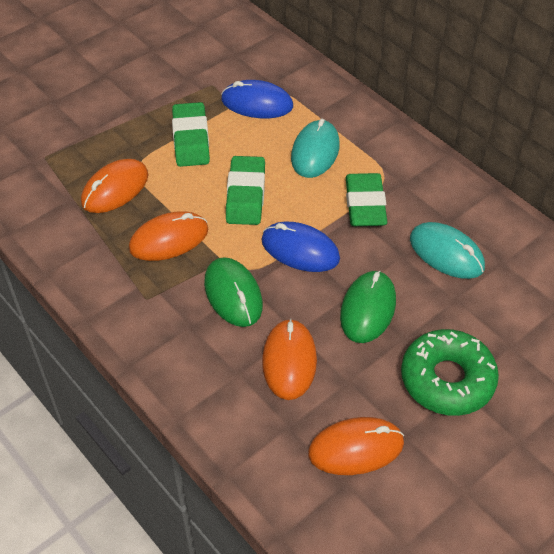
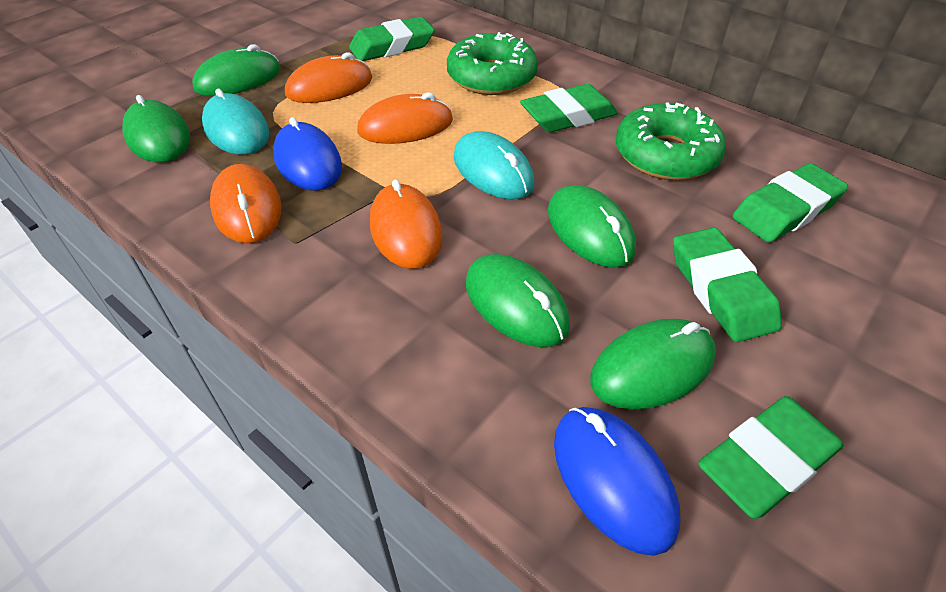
green donut: 1 -> 2
green eraser: 3 -> 5
green mouse: 2 -> 5

